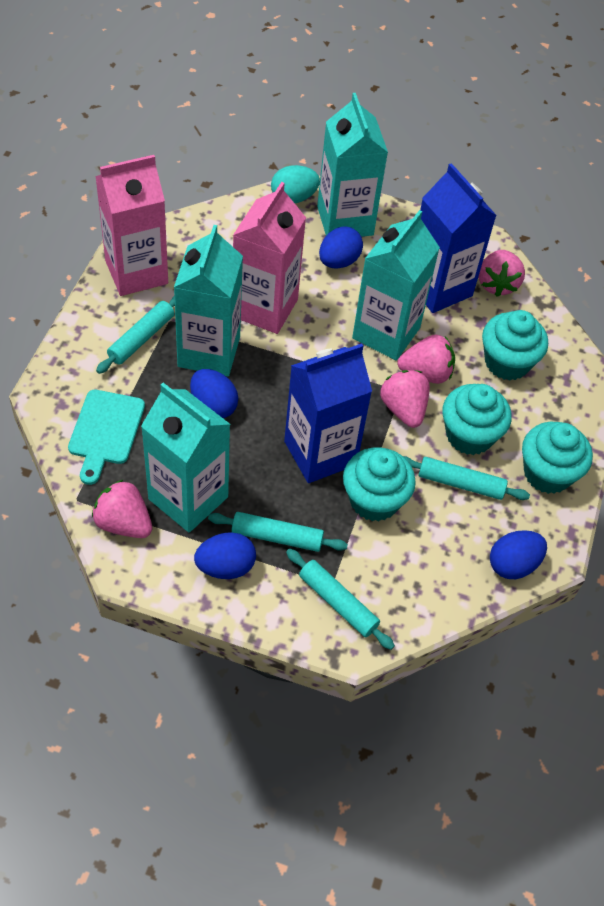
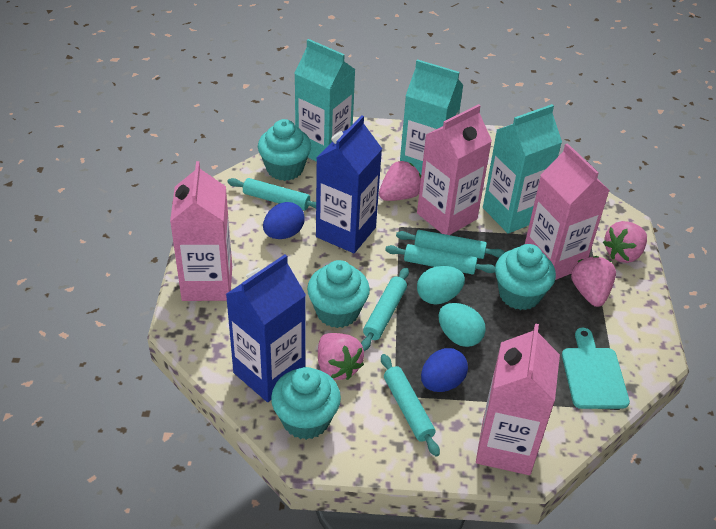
blue egg: 4 -> 2
pink carton: 2 -> 4
turquoise carton: 4 -> 3
turquoise egg: 1 -> 2
turquoise rolling pin: 4 -> 5

